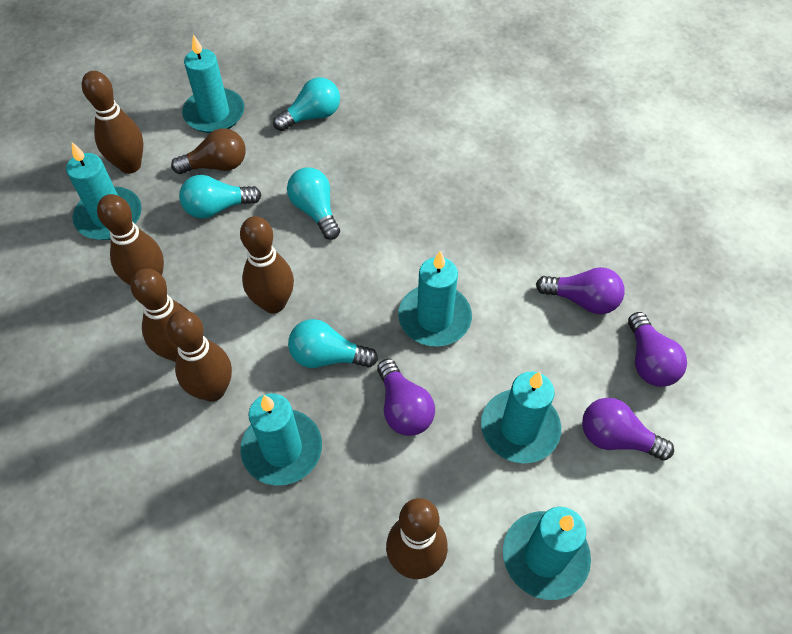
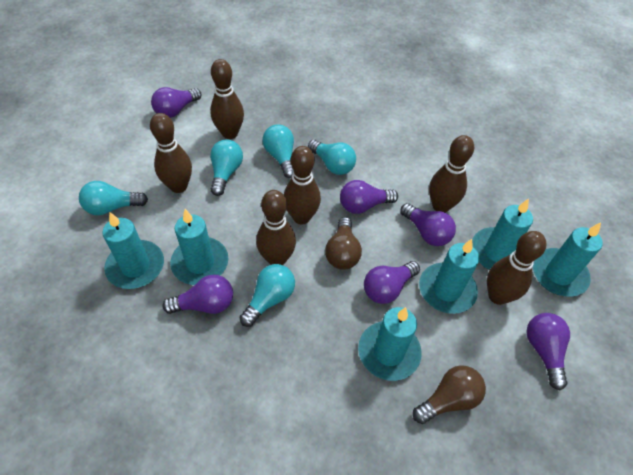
brown light bulb: 1 -> 2
purple light bulb: 4 -> 6
turquoise light bulb: 4 -> 5

